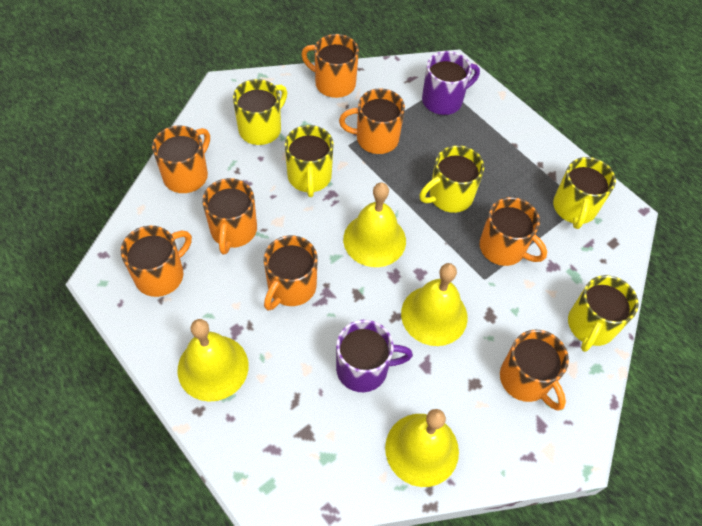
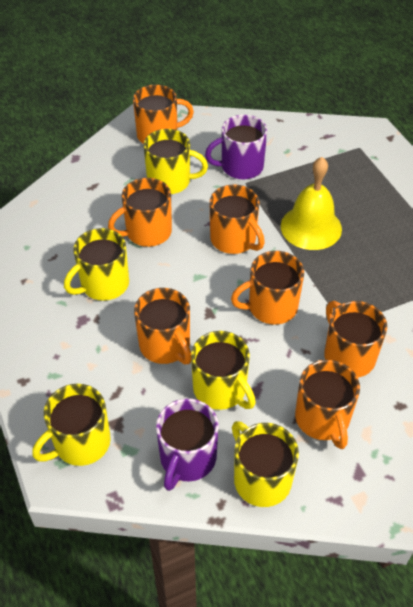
orange mug: 8 -> 7
yellow bell: 4 -> 1

